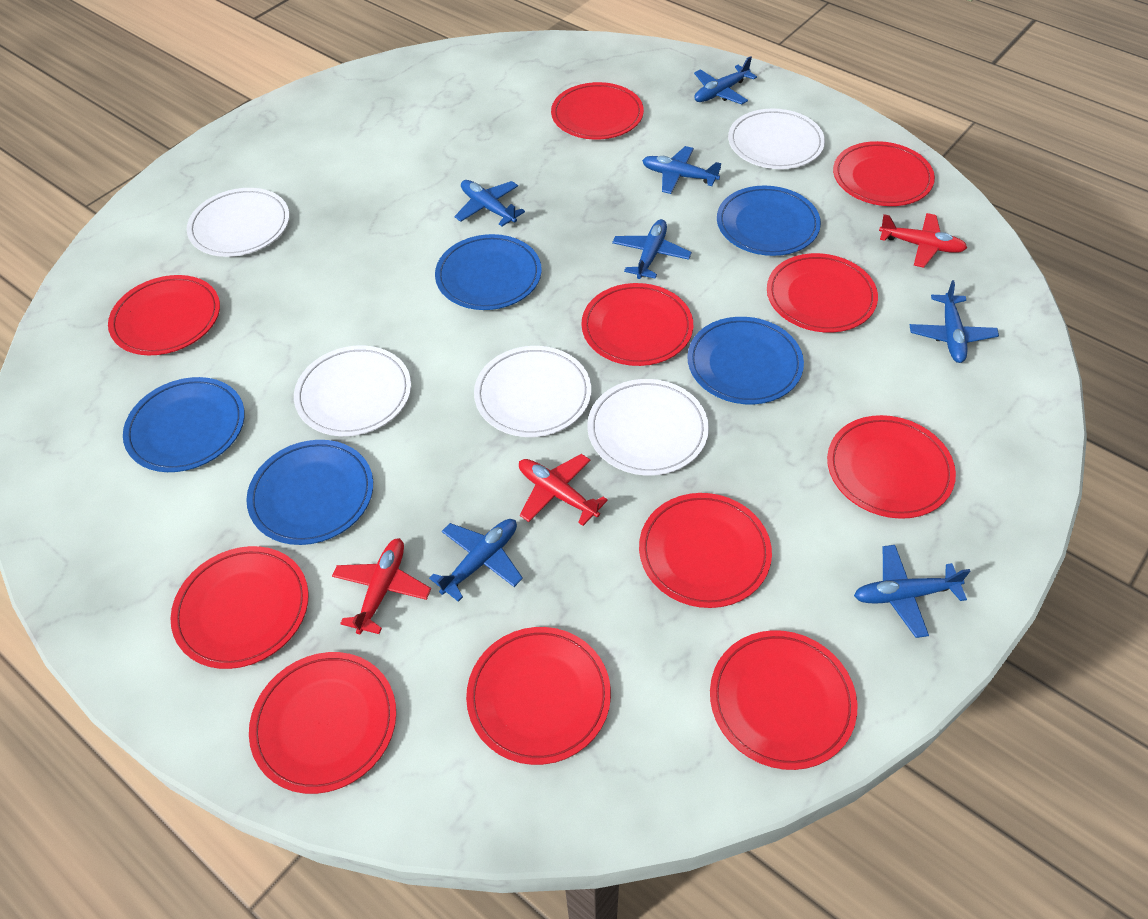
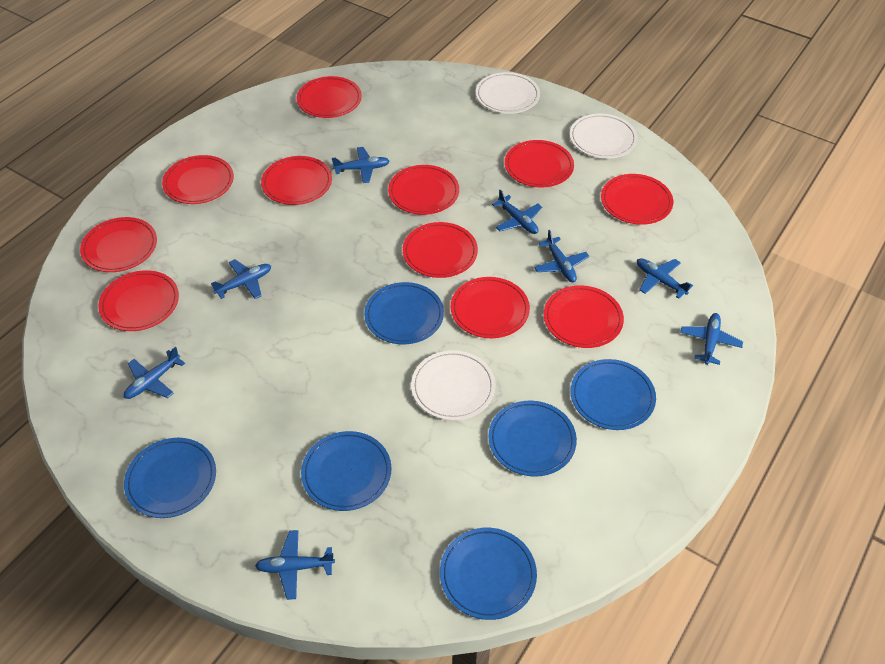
blue plane: 7 -> 8
blue plate: 5 -> 6
red plane: 3 -> 0
white plate: 5 -> 3

